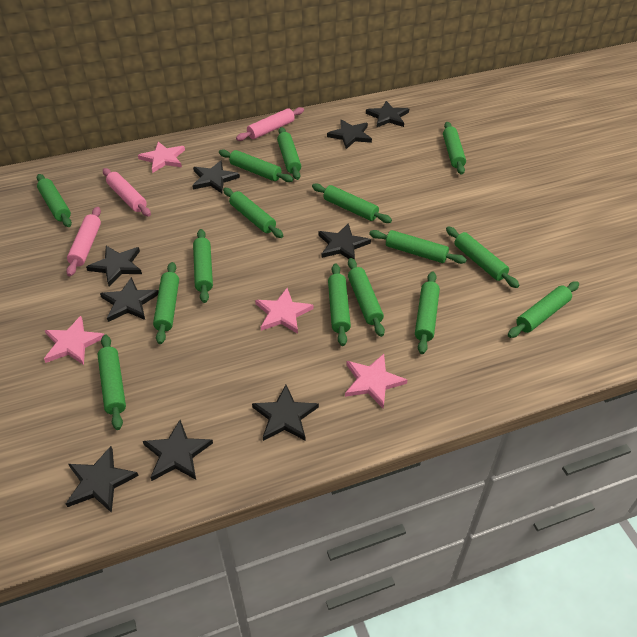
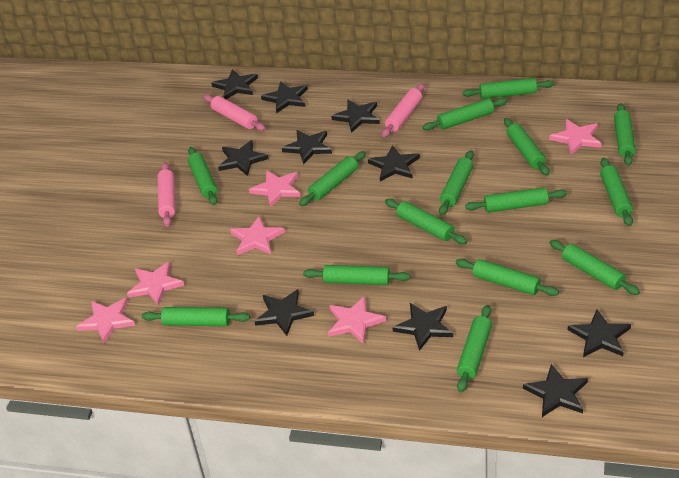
black star: 9 -> 10
pink star: 4 -> 6

